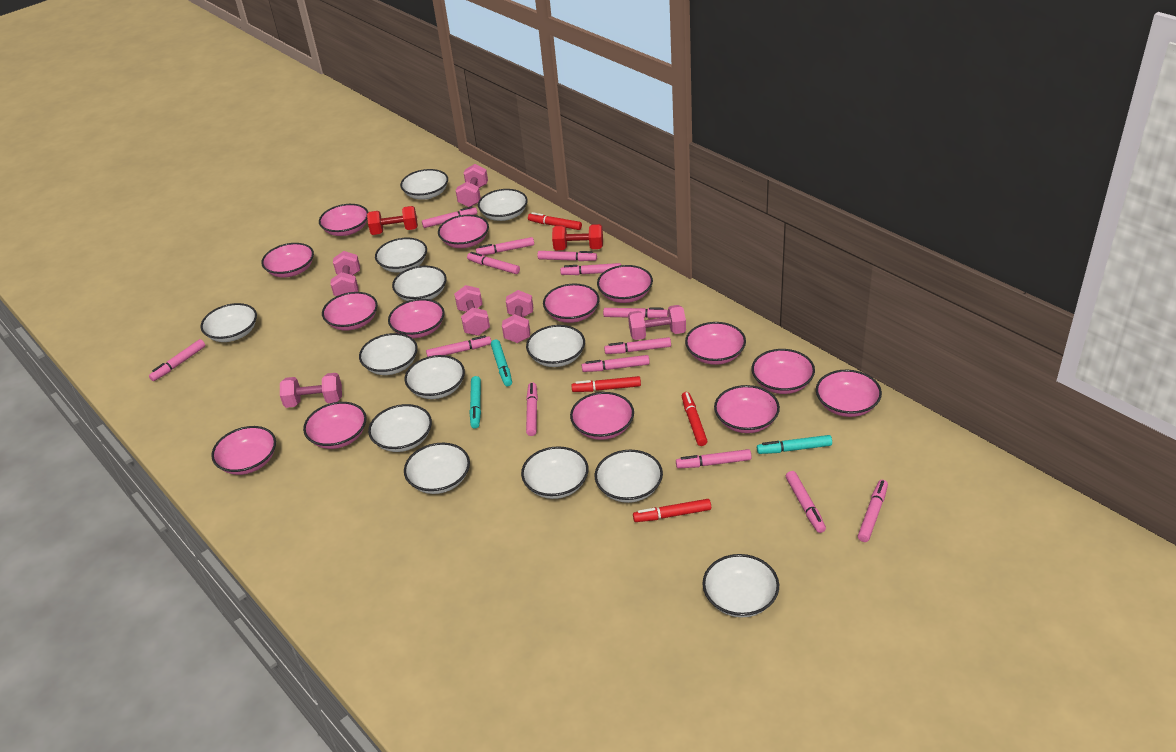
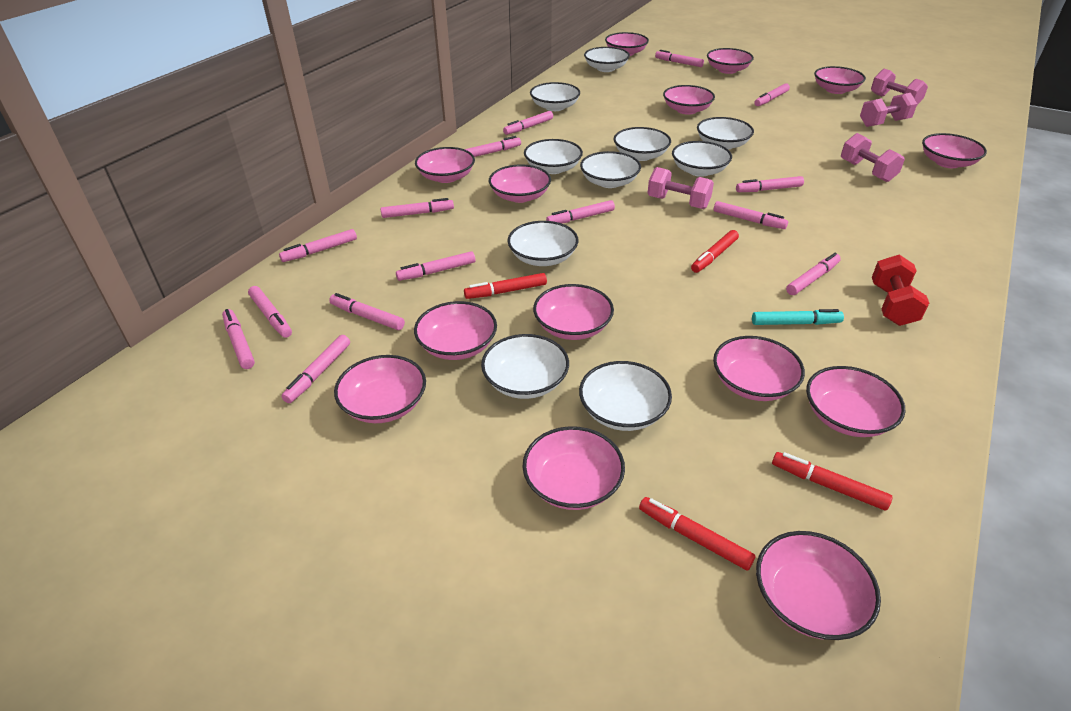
pink dumbbell: 6 -> 4
pink marker: 14 -> 15
red dumbbell: 2 -> 1
turquoise marker: 3 -> 1
white bowl: 13 -> 10

